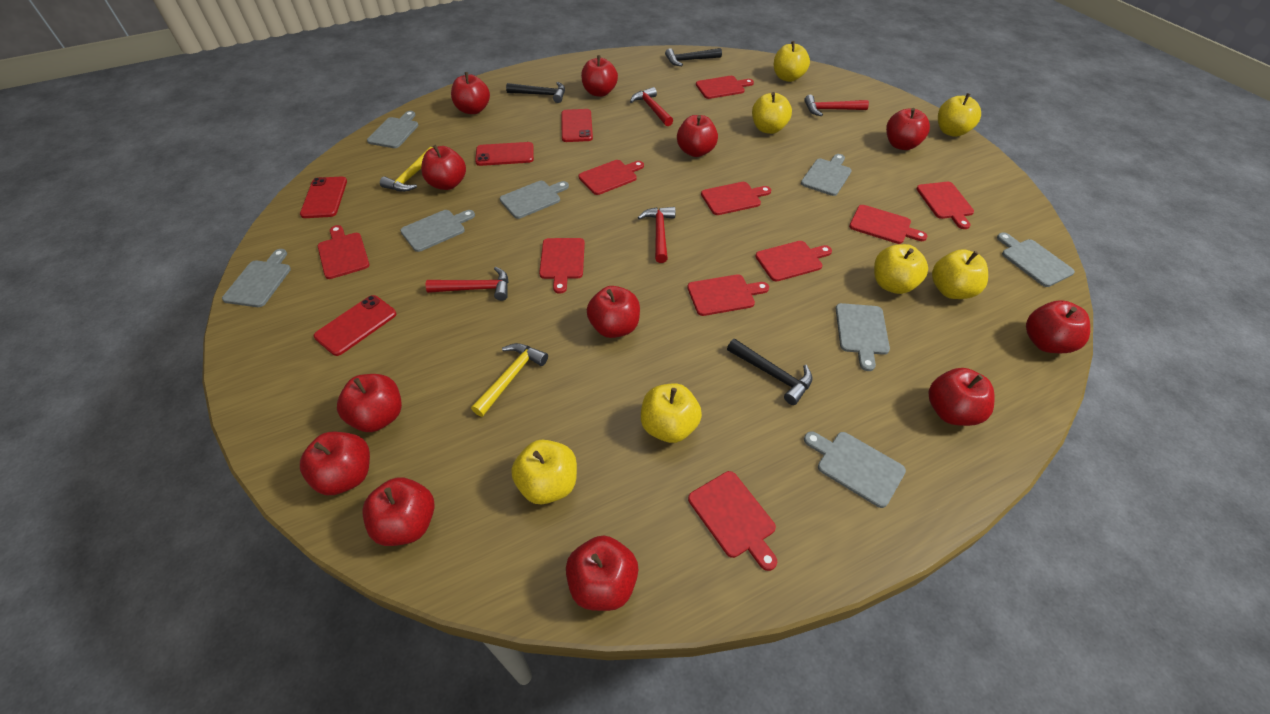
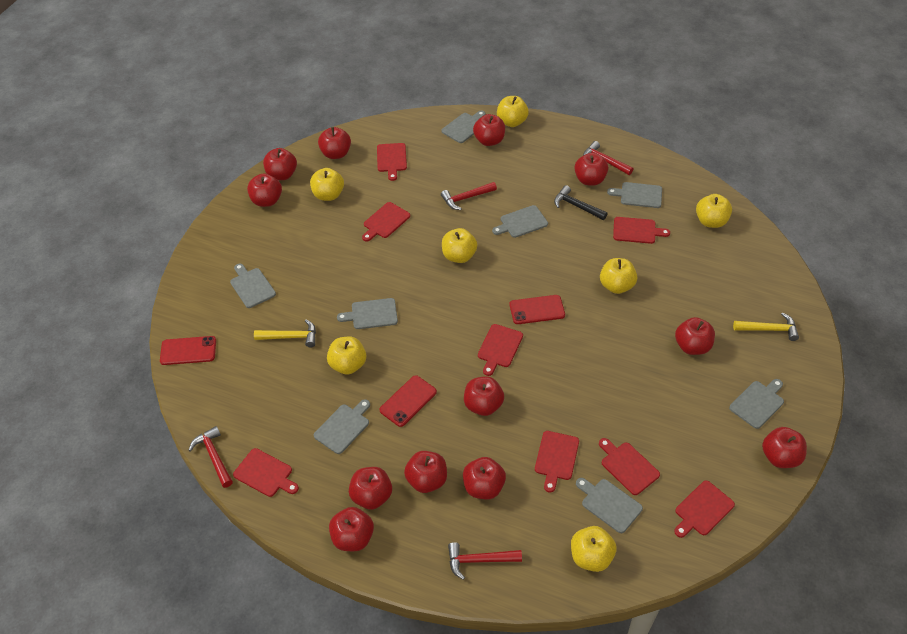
black hammer: 3 -> 1
red cutting board: 10 -> 8
red phone: 4 -> 3

